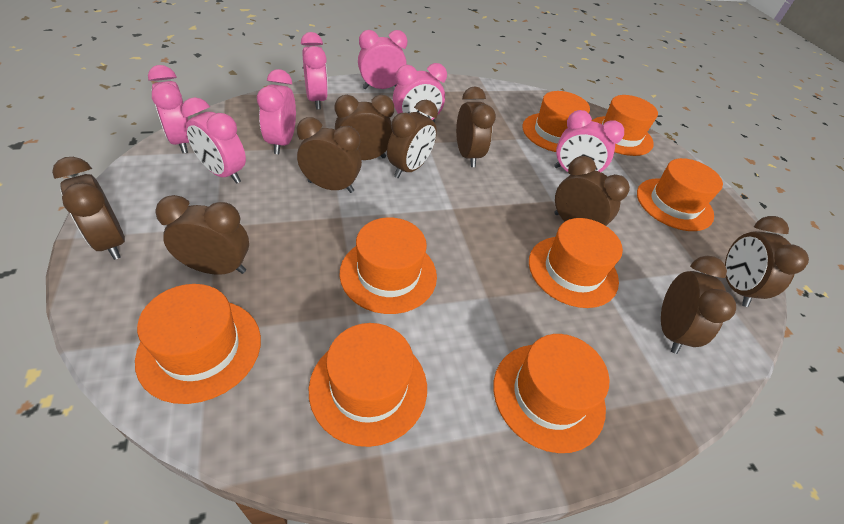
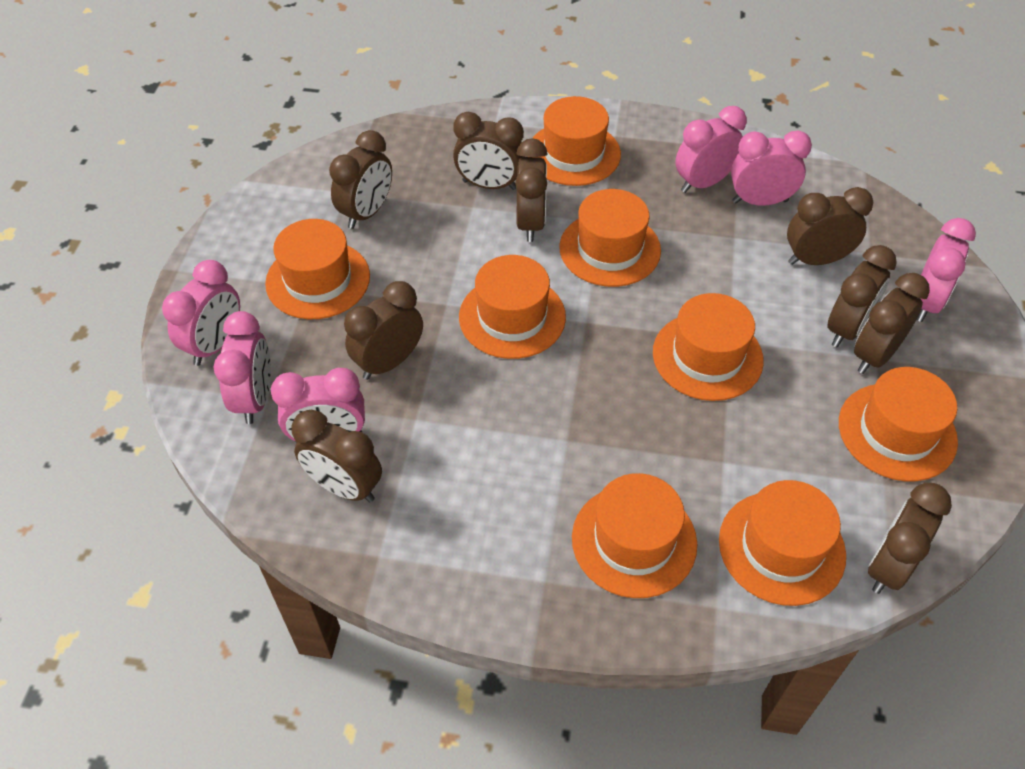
pink clock: 7 -> 6

